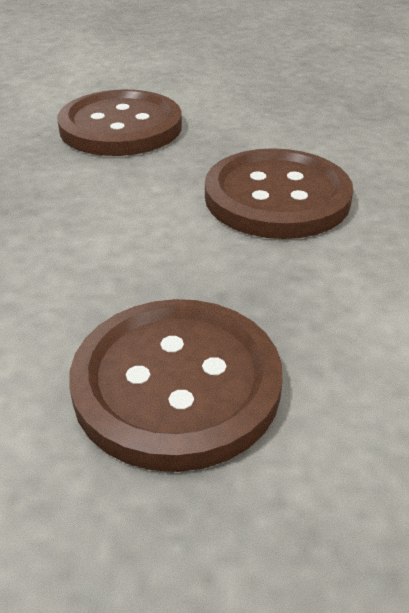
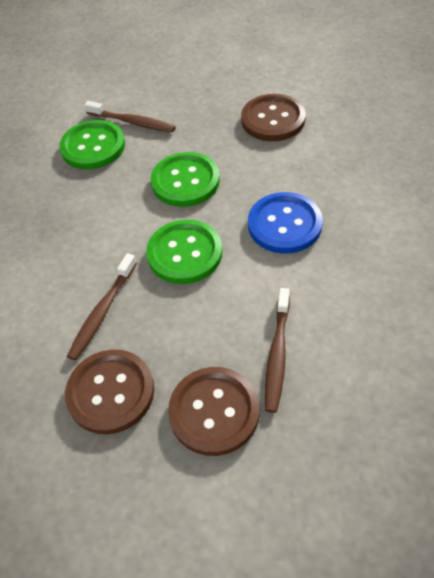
blue button: 0 -> 1
brown toothbrush: 0 -> 3
green button: 0 -> 3

